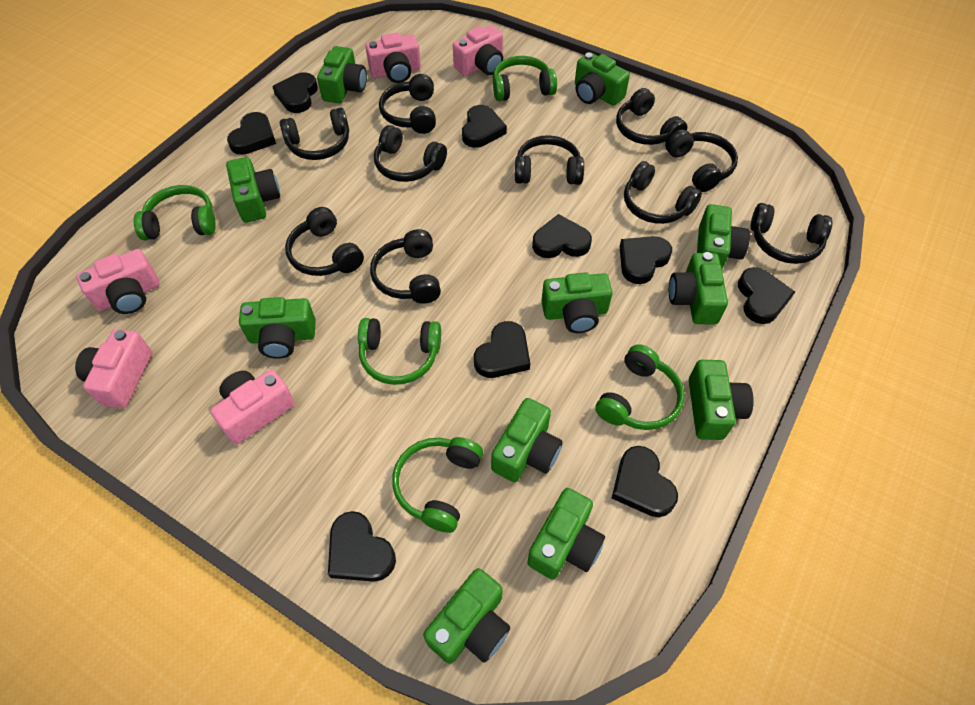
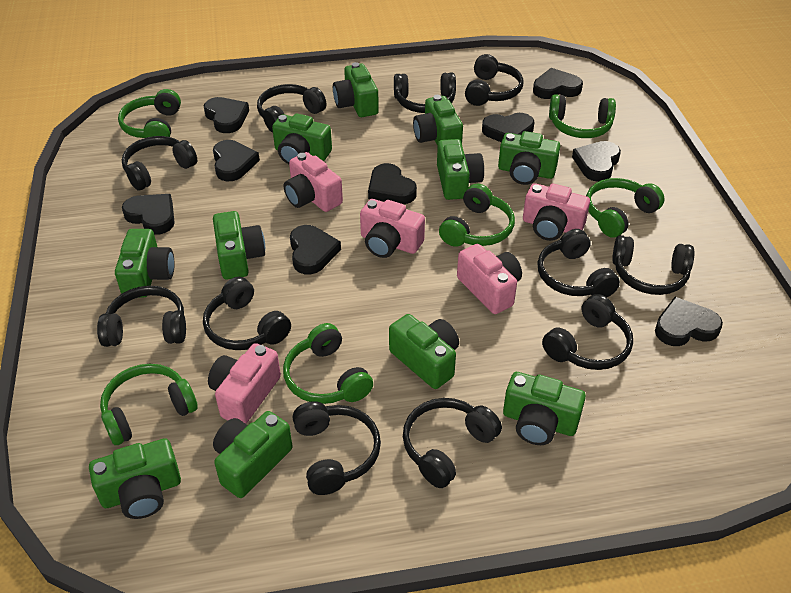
black headphones: 10 -> 11
green headphones: 5 -> 6

